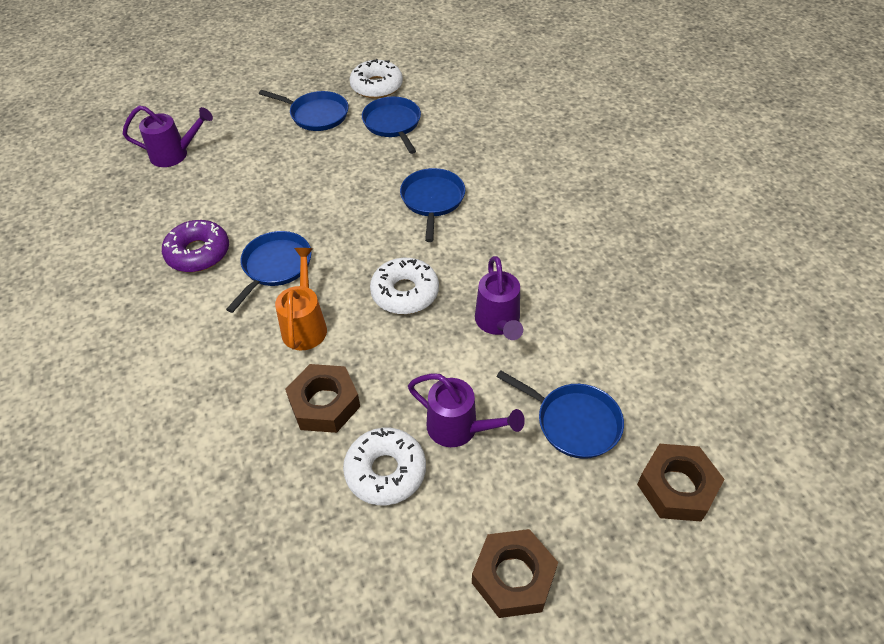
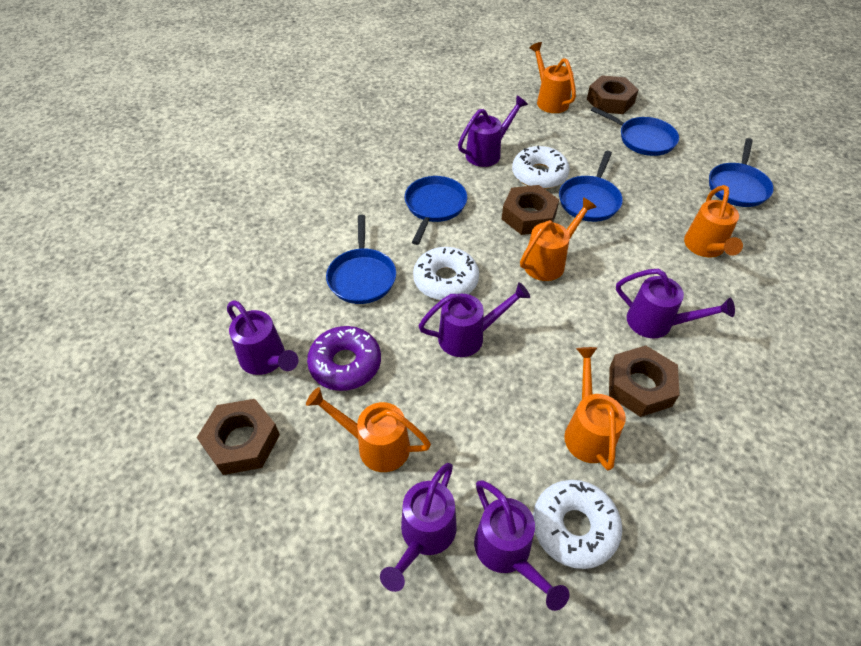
brown nut: 3 -> 4
orange watering can: 1 -> 5
purple watering can: 3 -> 6

